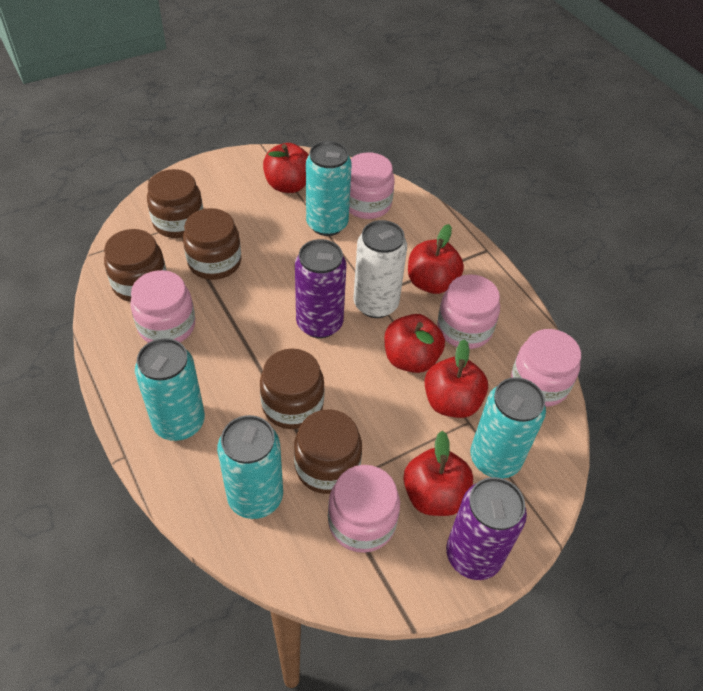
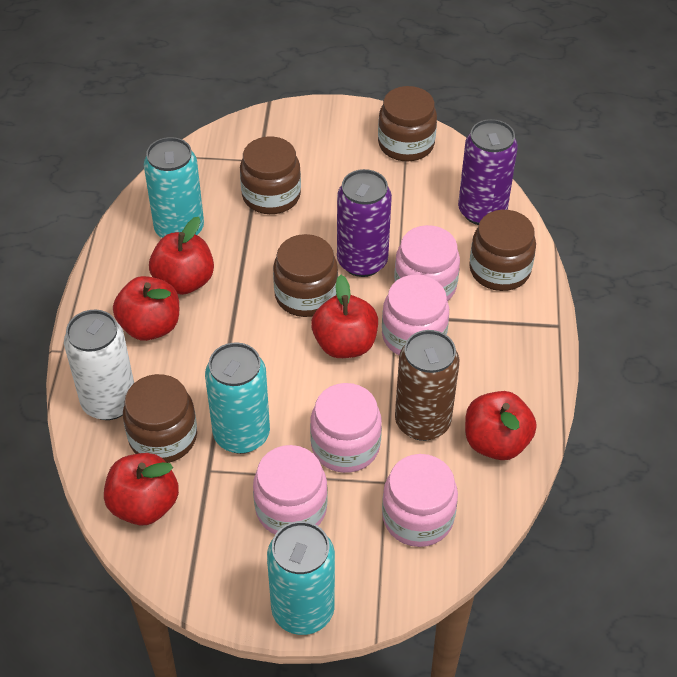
brown can: 0 -> 1
turquoise can: 4 -> 3

